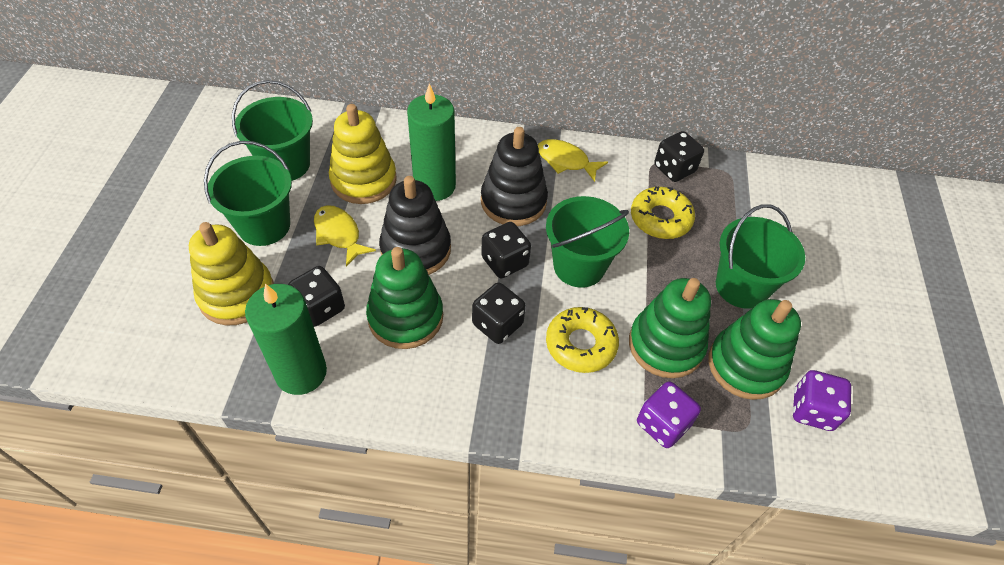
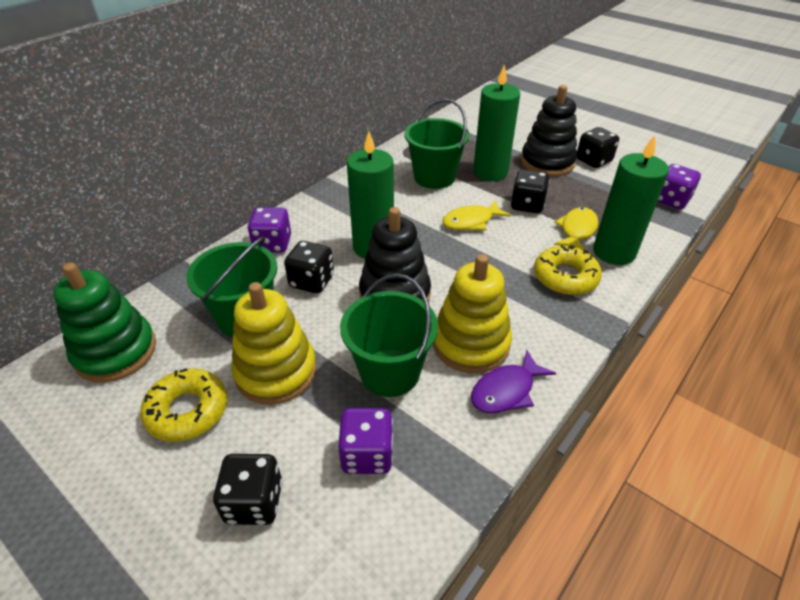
green bucket: 4 -> 3
green candle: 2 -> 3
green stacking toy: 3 -> 1
purple dice: 2 -> 3
purple fish: 0 -> 1

